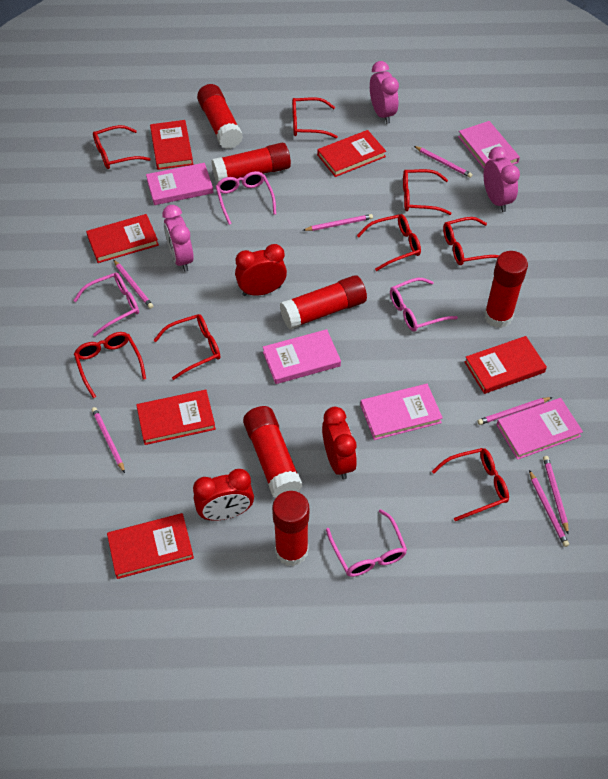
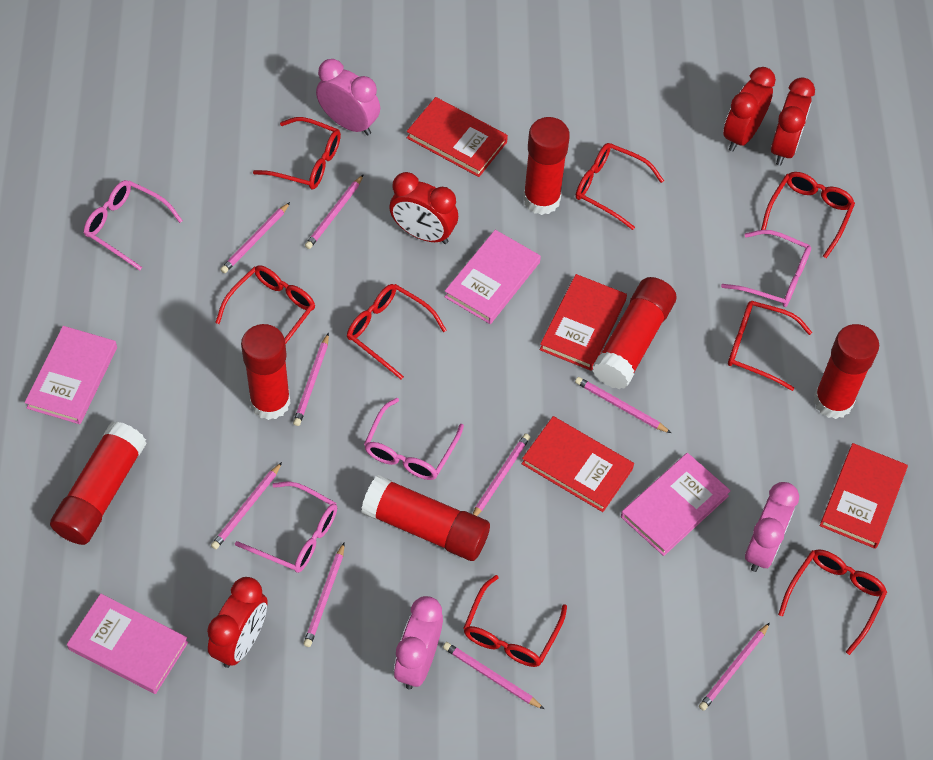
pink book: 5 -> 4
pink pencil: 7 -> 9
red book: 6 -> 4
red clock: 3 -> 4

